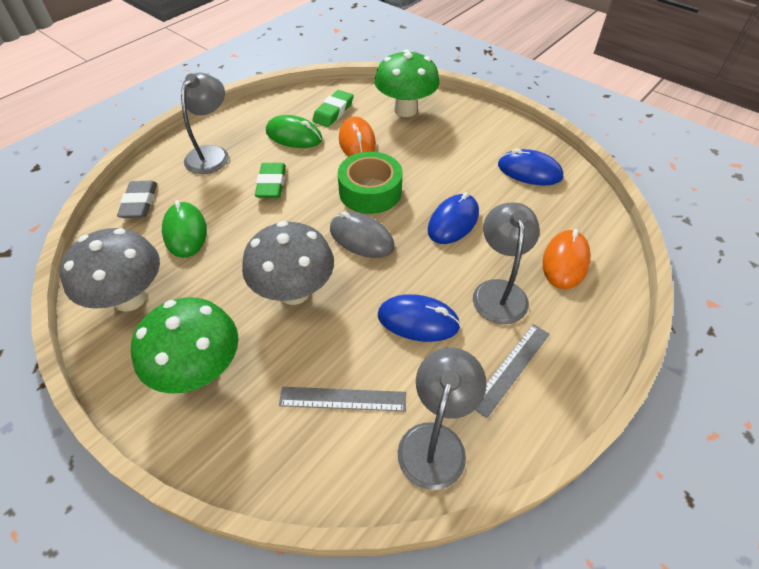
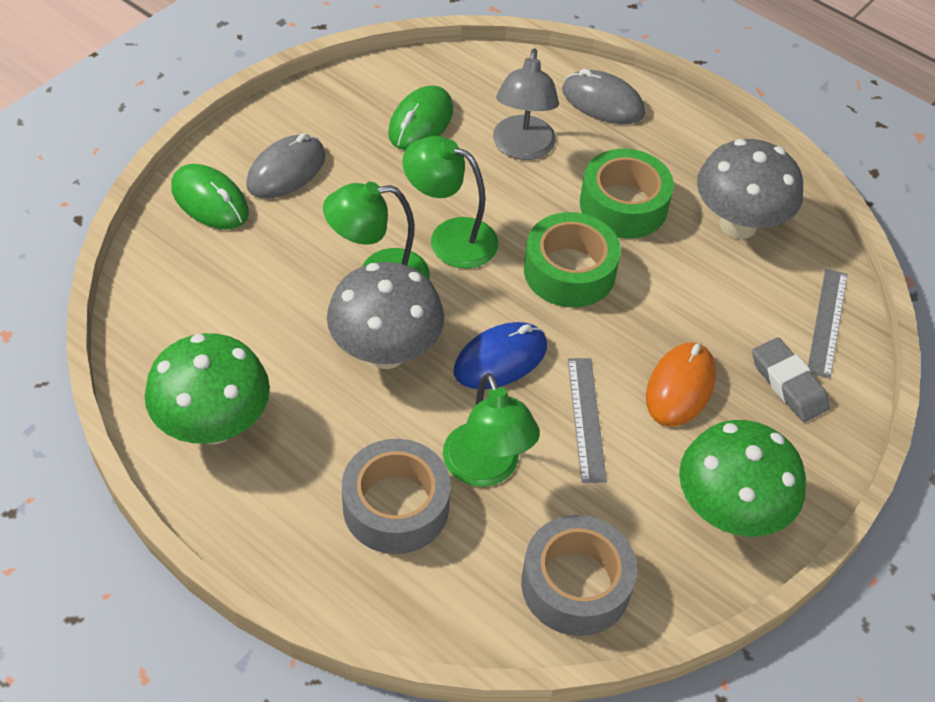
blue mouse: 3 -> 1
green eraser: 2 -> 0
green lamp: 0 -> 3
green tape: 1 -> 2
grey lamp: 3 -> 1
grey mouse: 1 -> 2
grey tape: 0 -> 2
orange mouse: 2 -> 1

